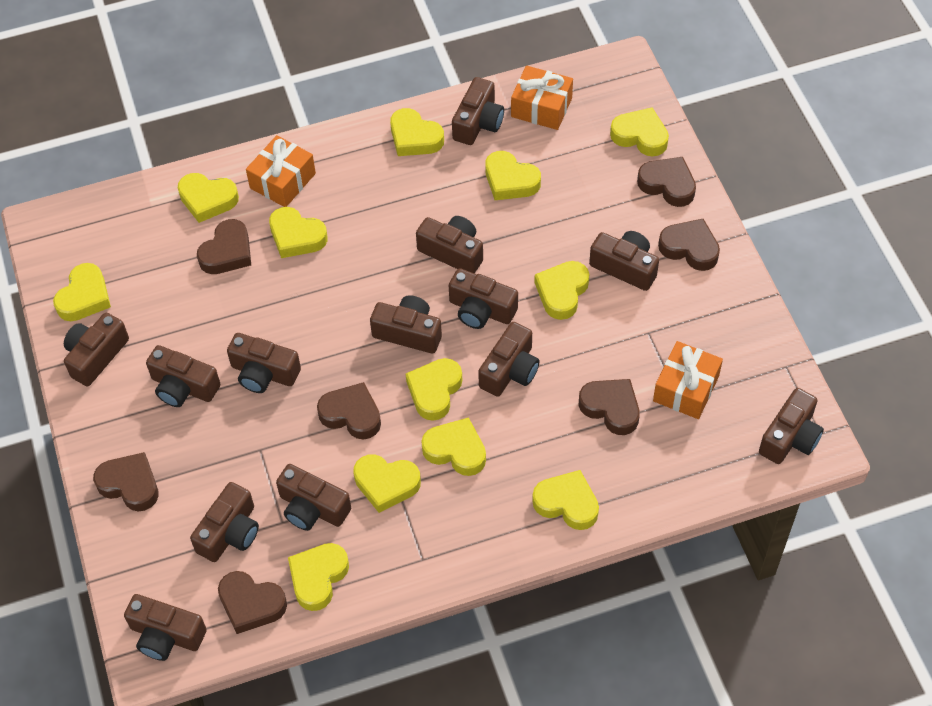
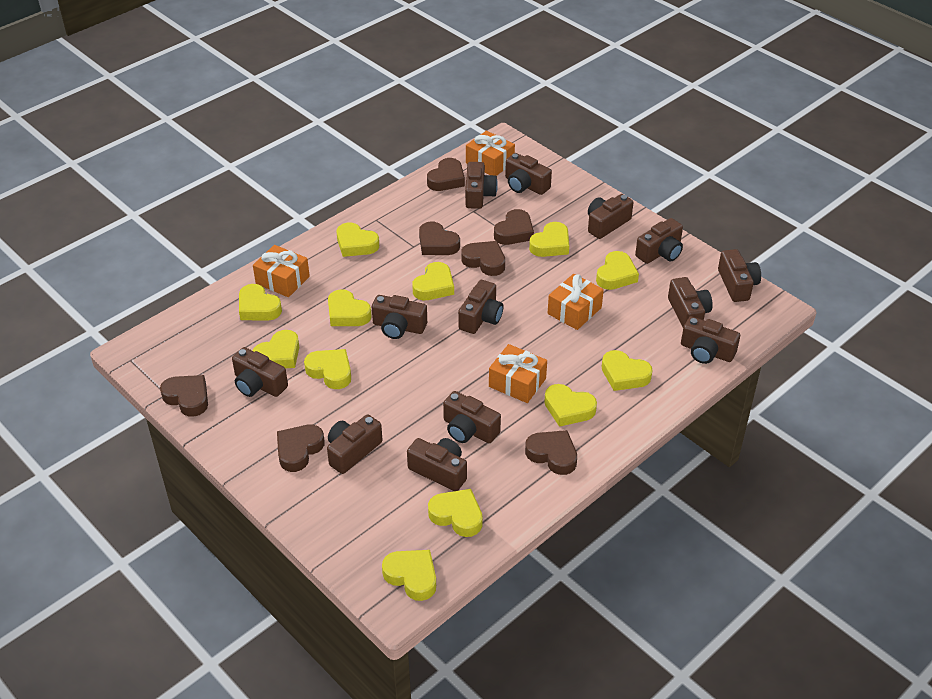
orange gift: 3 -> 4

